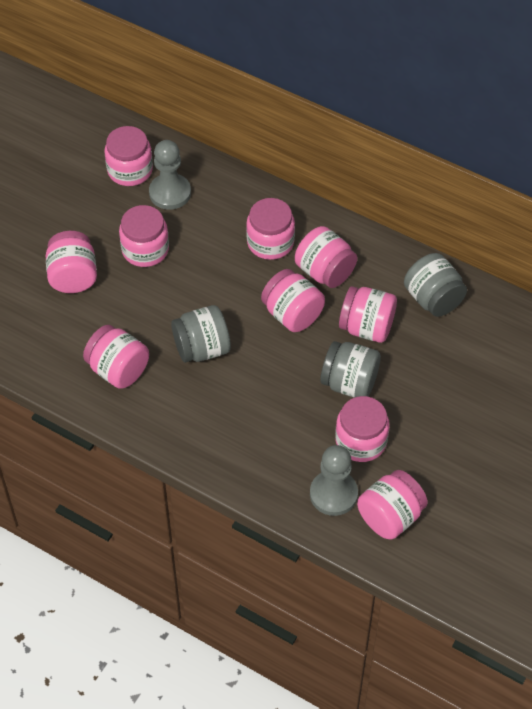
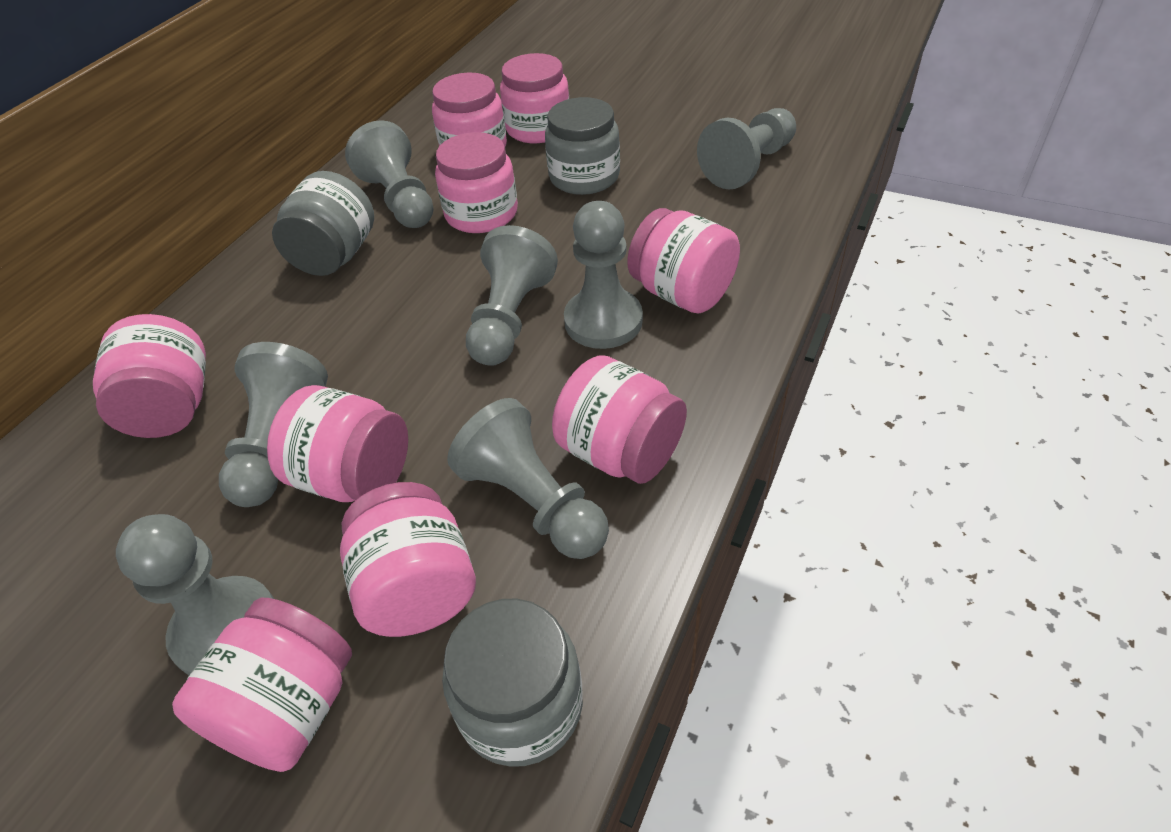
grey pawn: 2 -> 7
pink jar: 10 -> 9

